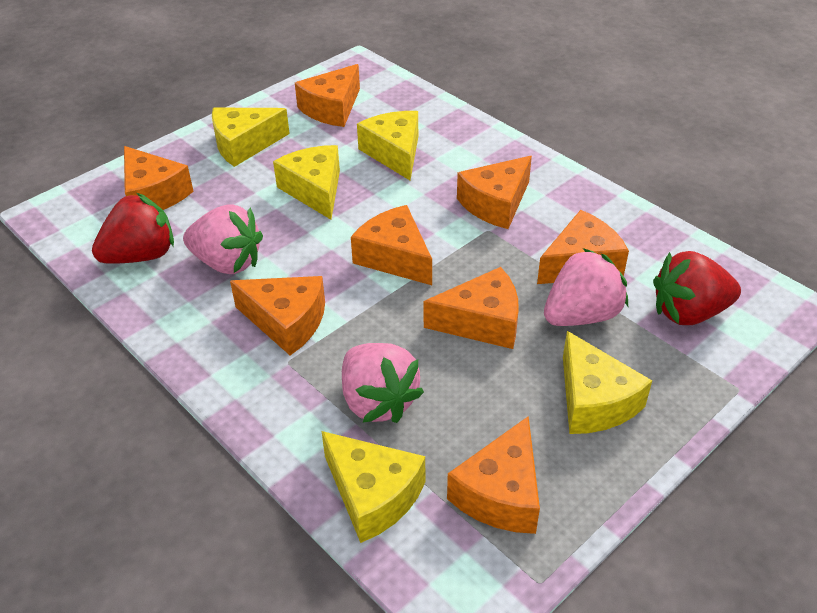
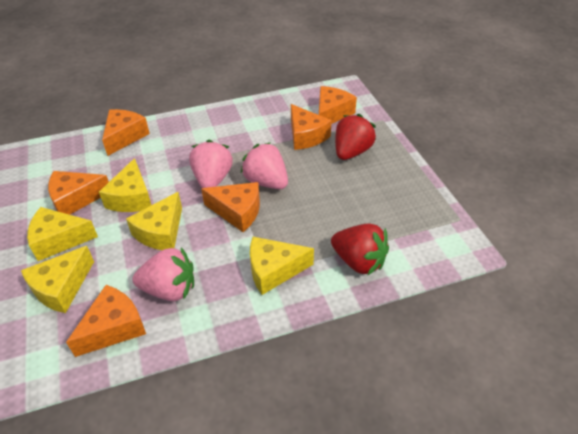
orange cheese: 8 -> 6

